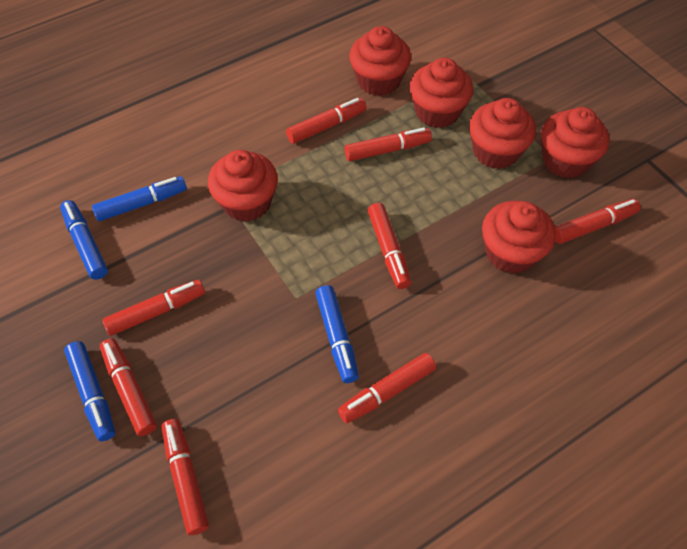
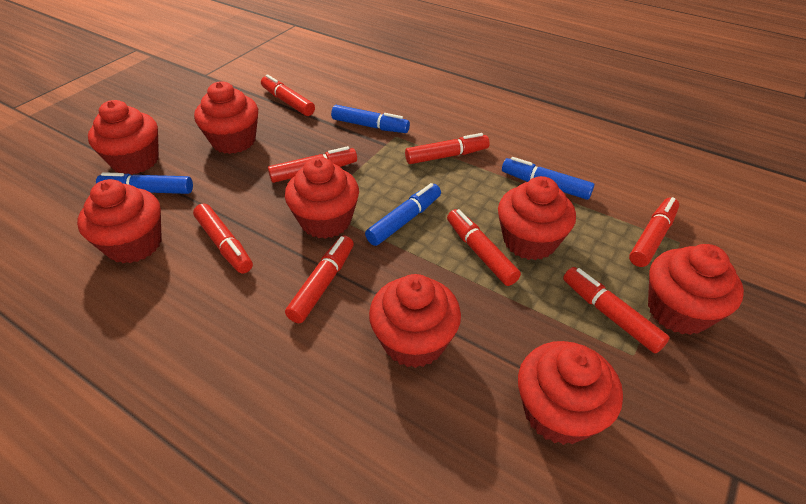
red cupcake: 6 -> 8

